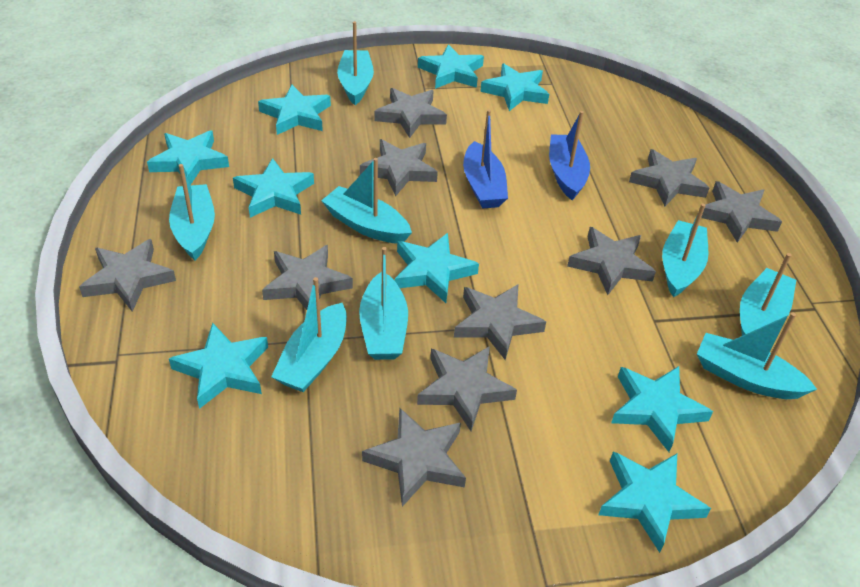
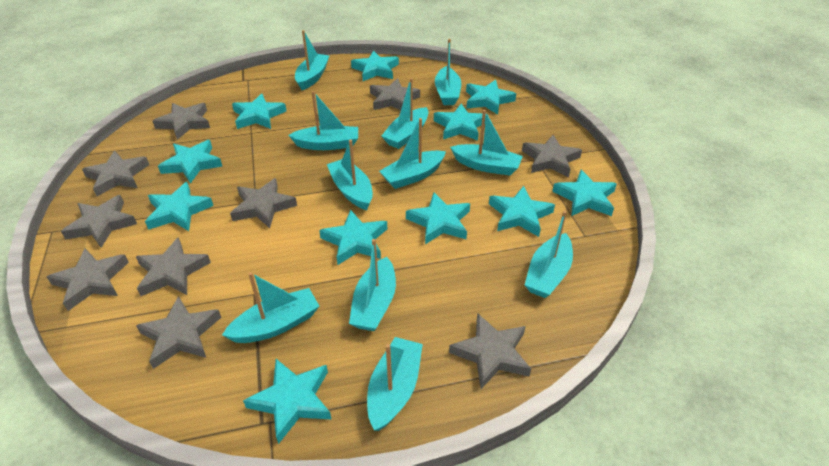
blue boat: 2 -> 0
turquoise boat: 8 -> 11
turquoise star: 9 -> 11

